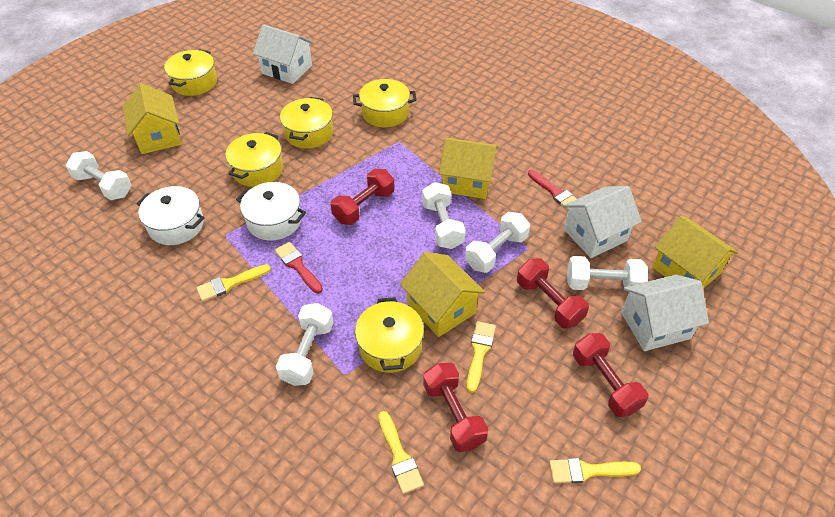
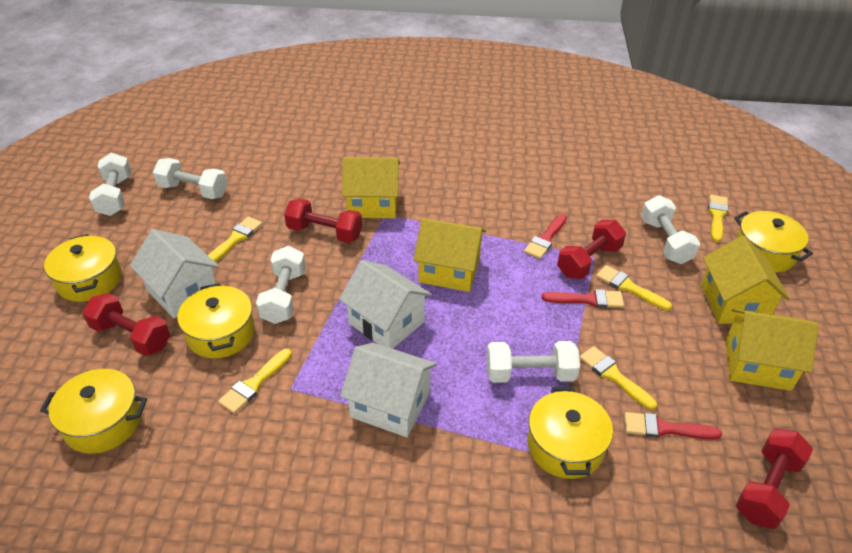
red brush: 2 -> 3
white pot: 2 -> 0
yellow brush: 4 -> 5

